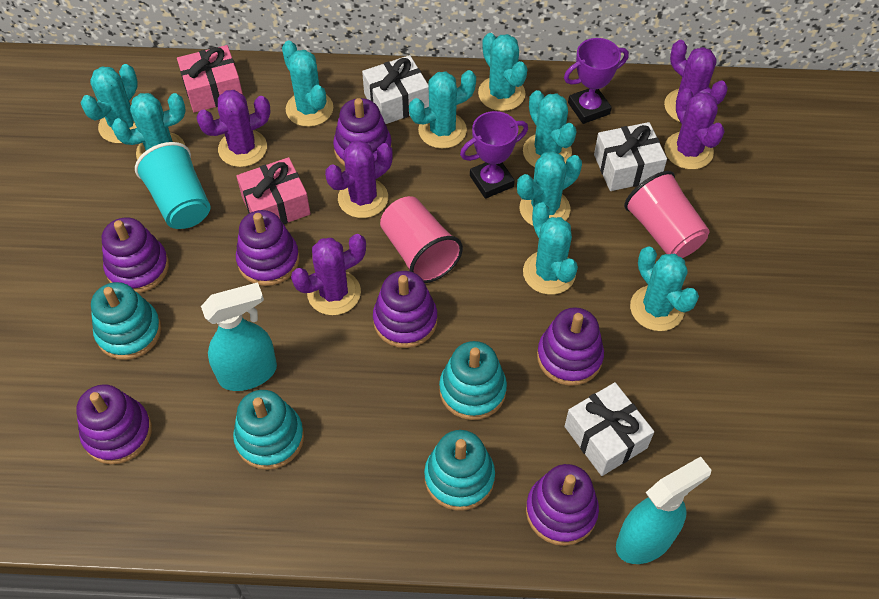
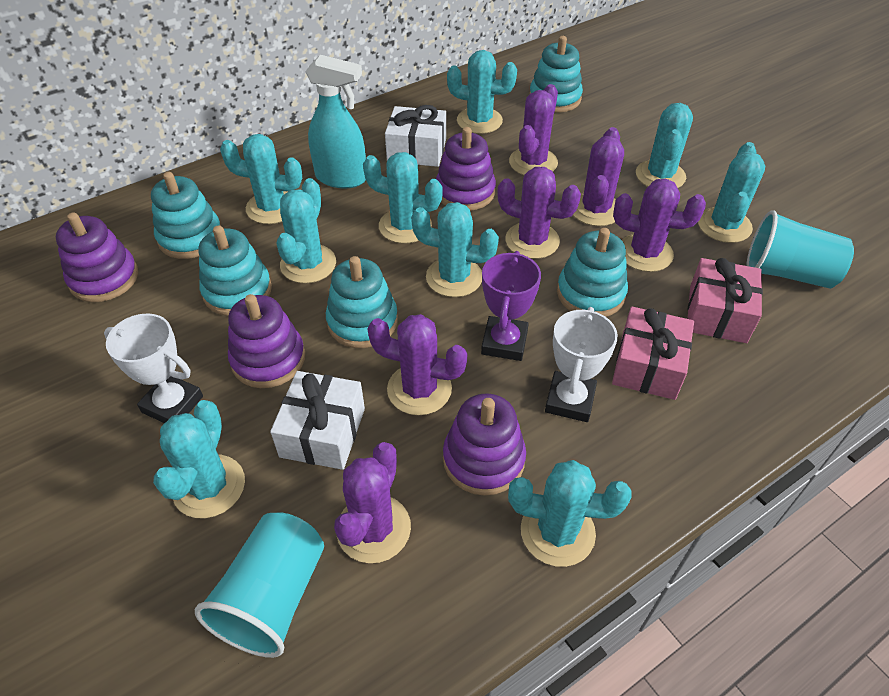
pink cup: 2 -> 0
purple cactus: 5 -> 6
purple stacking toy: 7 -> 4
purple trophy: 2 -> 1
turquoise cup: 1 -> 2
turquoise spray bottle: 2 -> 1
turquoise stacking toy: 4 -> 5
white gift: 3 -> 2
white trophy: 0 -> 2

